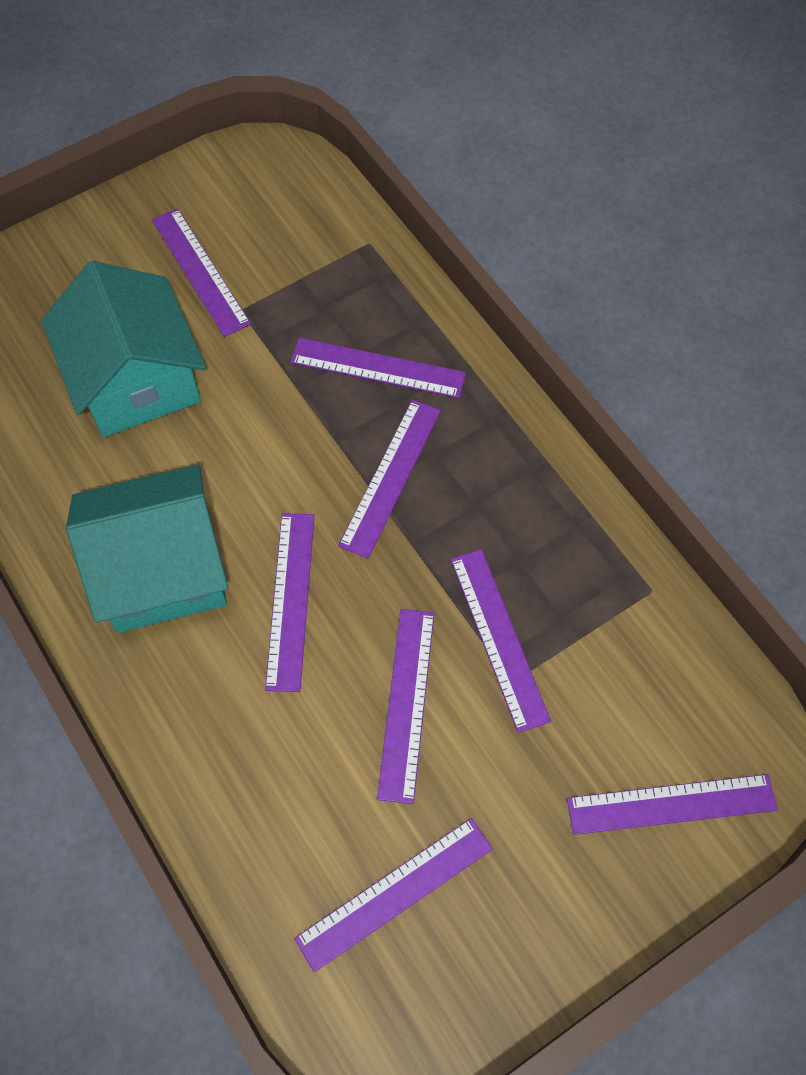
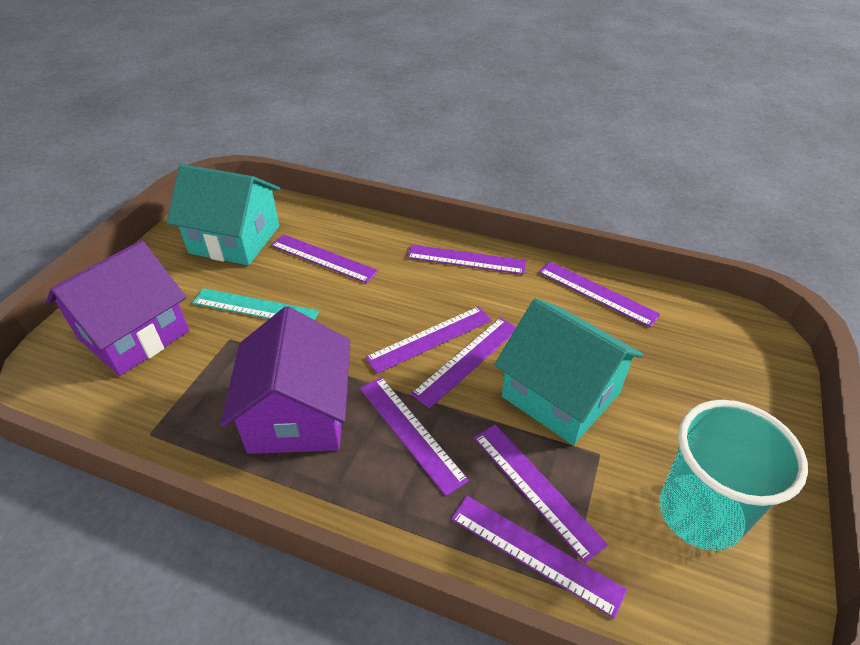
purple house: 0 -> 2
turquoise cup: 0 -> 1
turquoise ruler: 0 -> 1

